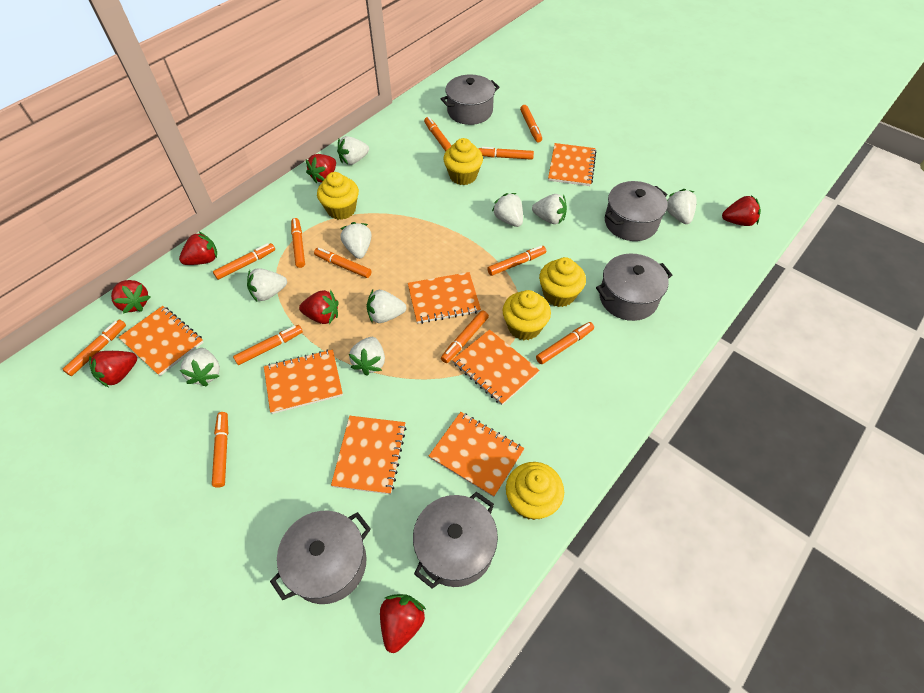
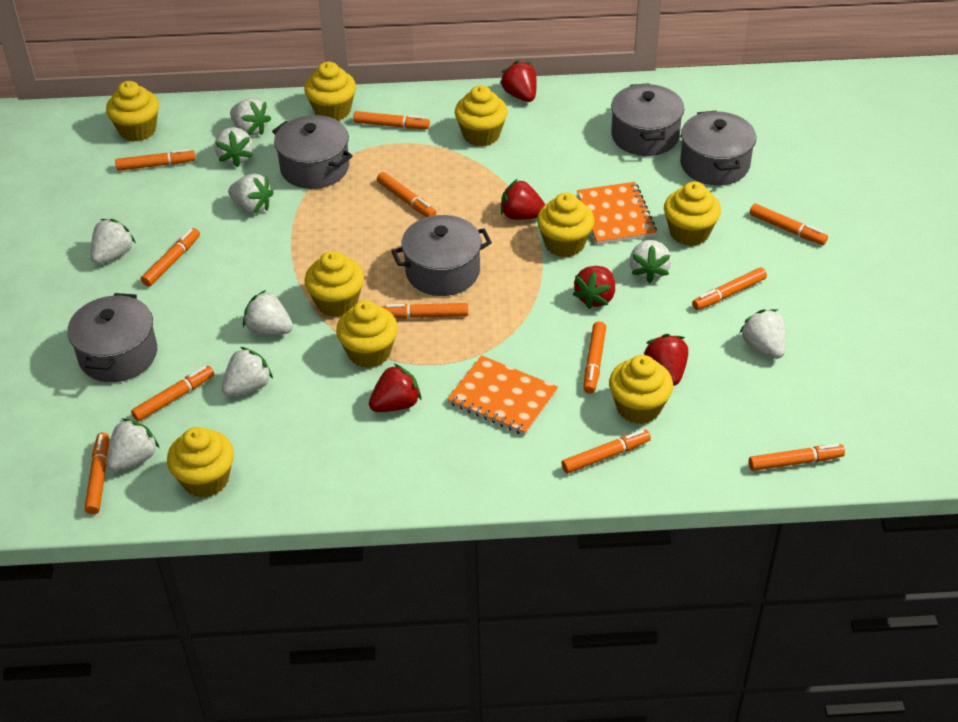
orange notebook: 7 -> 2
red strawberry: 7 -> 5
yellow cupcake: 5 -> 9

